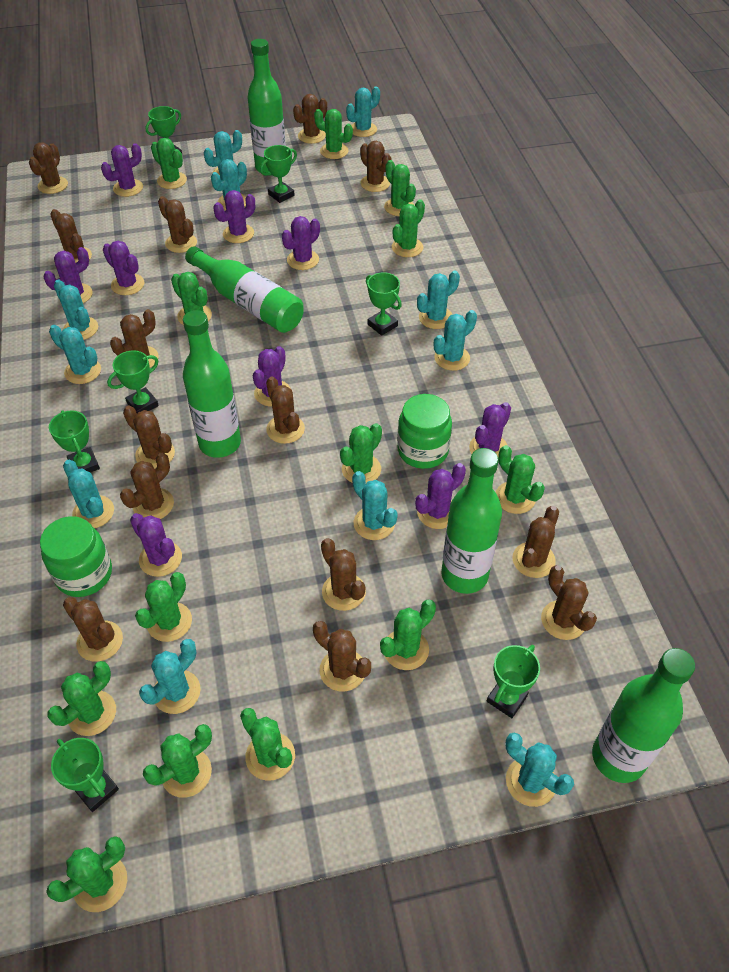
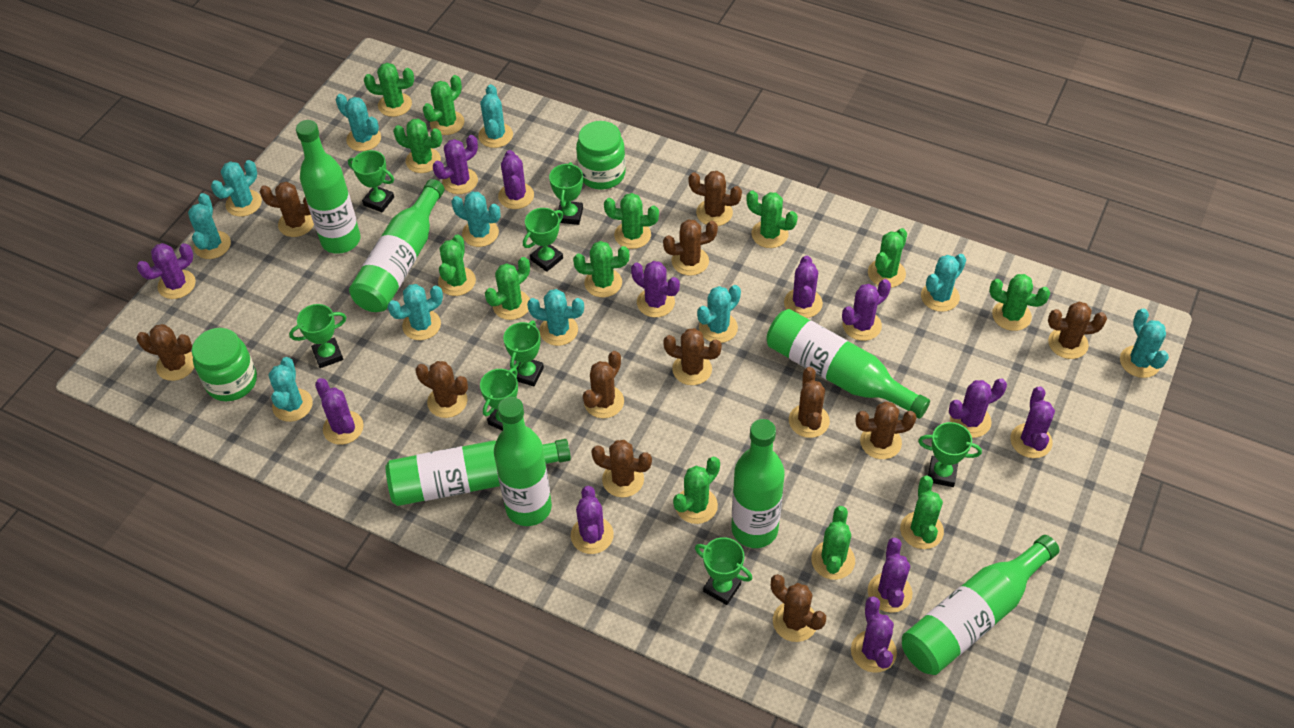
brown cactus: 14 -> 12
green bottle: 5 -> 7
green trophy: 7 -> 8
purple cactus: 9 -> 12

